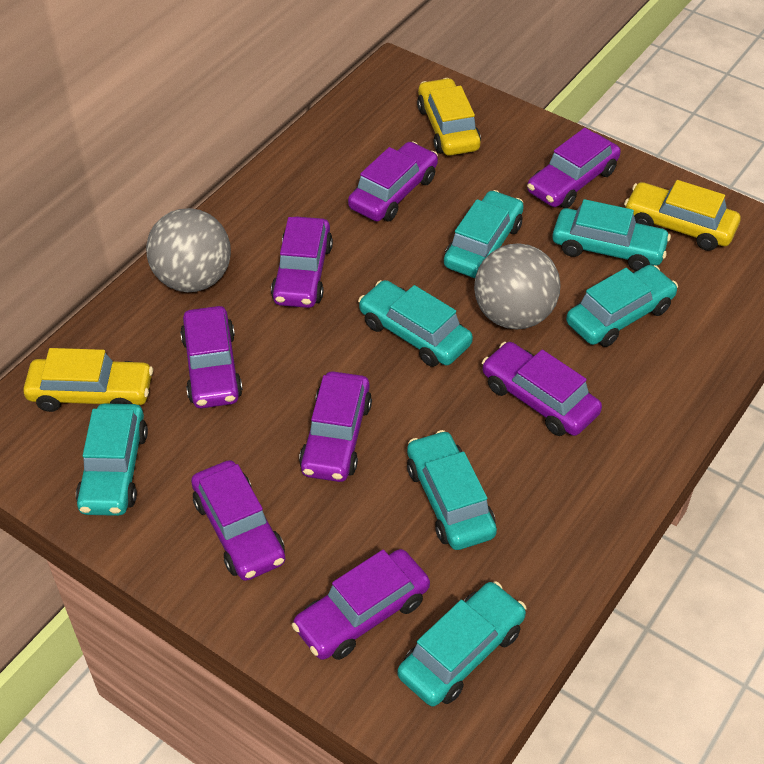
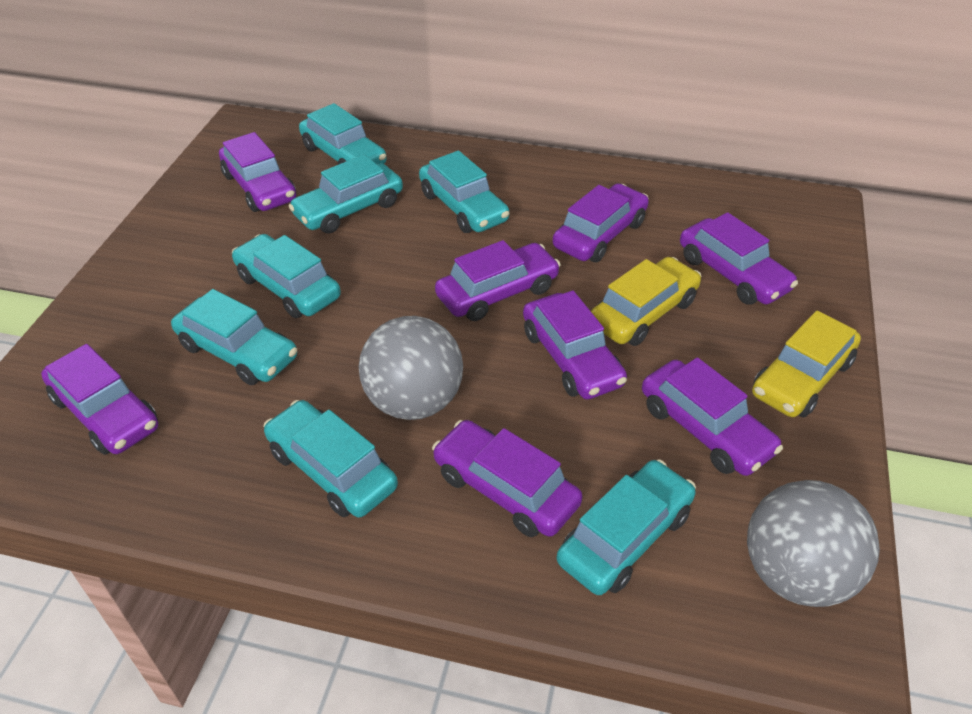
yellow car: 3 -> 2

